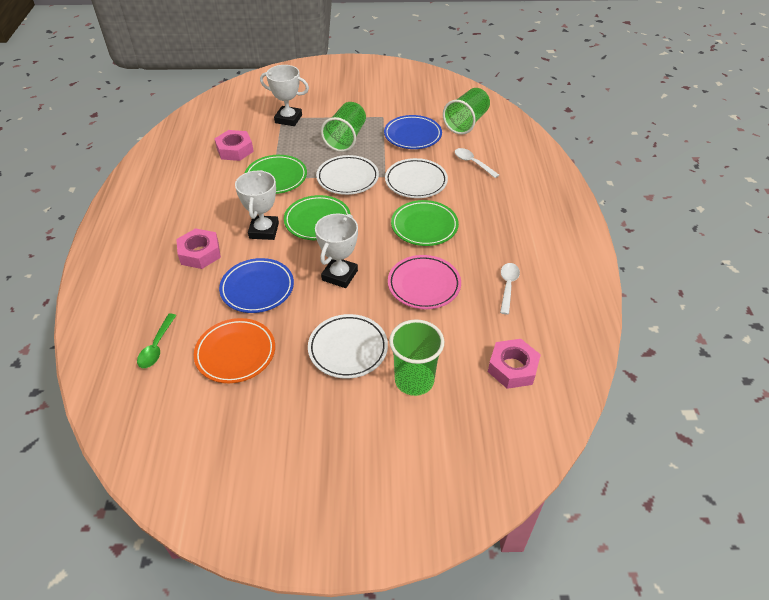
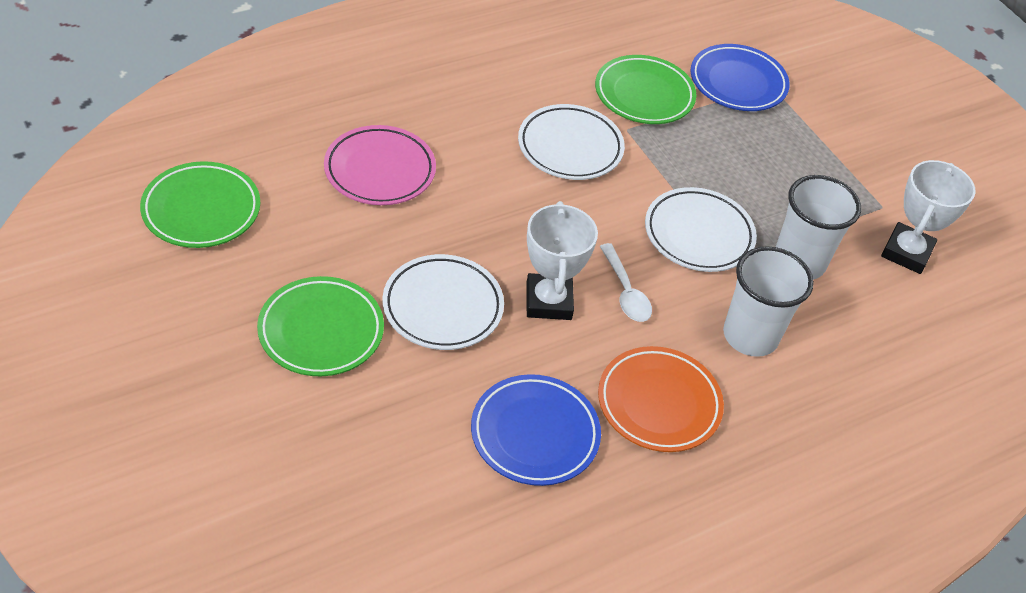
green cup: 3 -> 0
green spoon: 1 -> 0
pink nut: 3 -> 0
white cup: 0 -> 2
white spoon: 2 -> 1
white trophy: 3 -> 2

